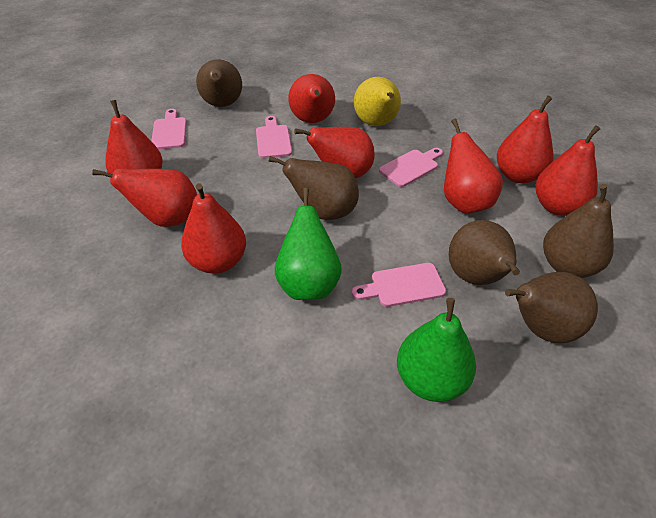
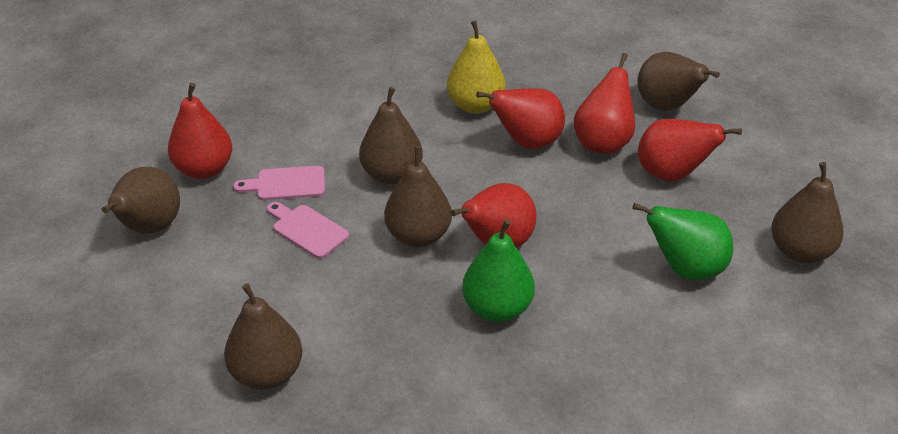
brown pear: 5 -> 6
pink cutting board: 4 -> 2
red pear: 8 -> 5

